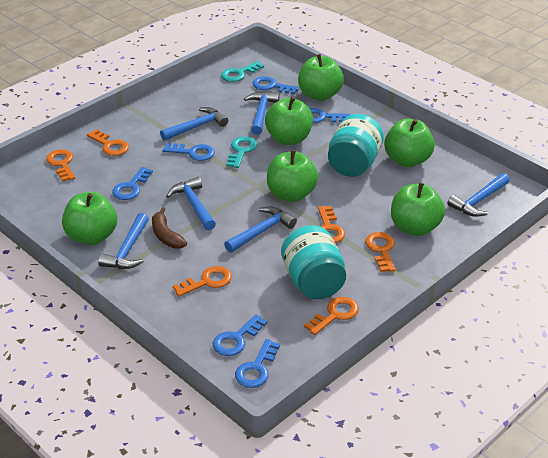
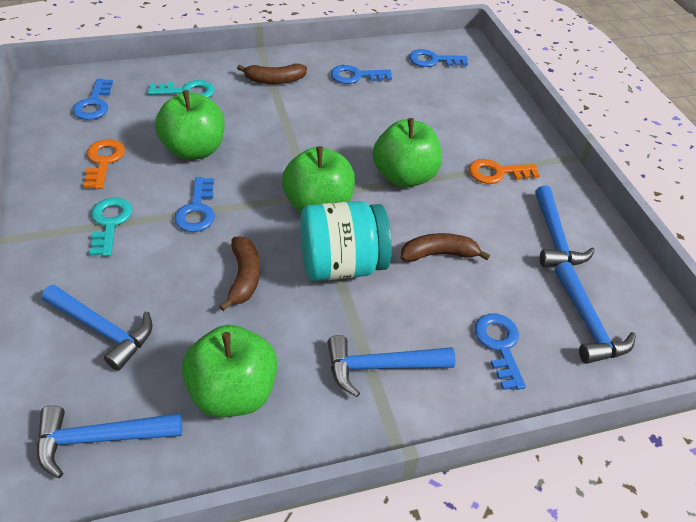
blue hammer: 6 -> 5
blue key: 6 -> 5
brown banana: 1 -> 3
green apple: 6 -> 4
orange key: 6 -> 2
turquoise jar: 2 -> 1

